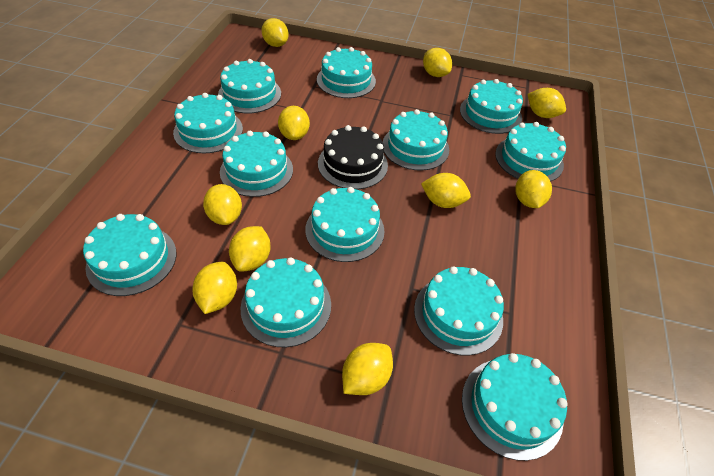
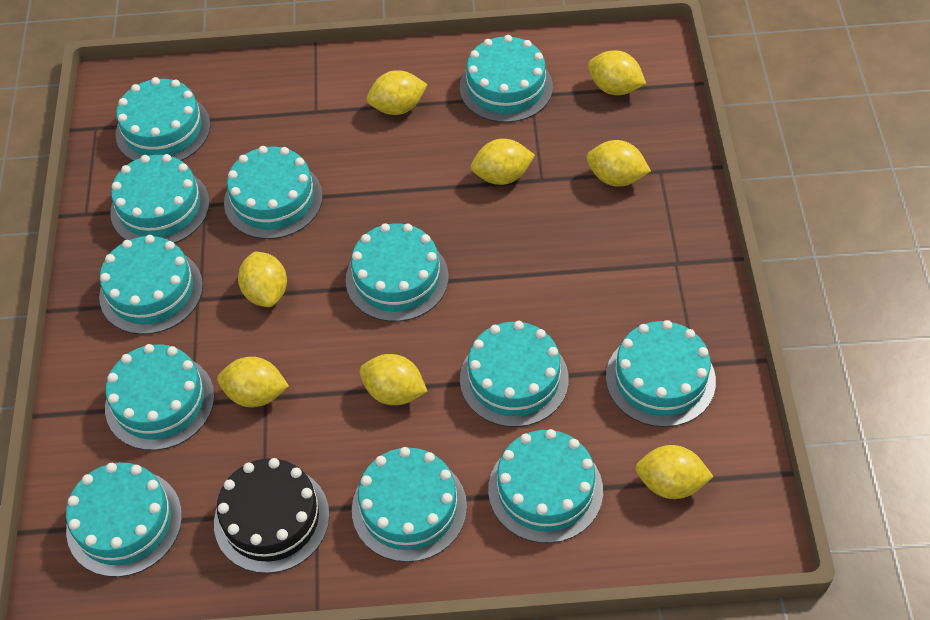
yellow lemon: 10 -> 8

